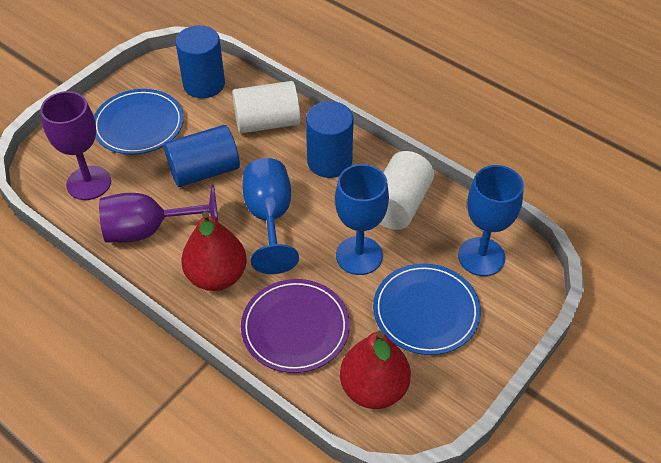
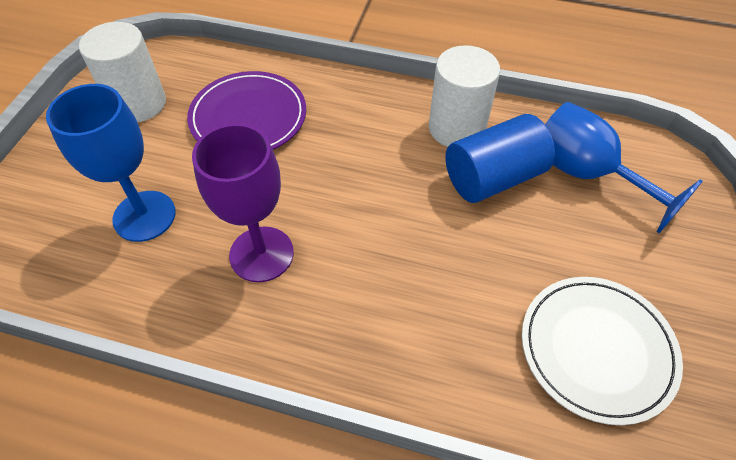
blue cylinder: 3 -> 1
blue goblet: 3 -> 2
blue plate: 2 -> 0
purple goblet: 2 -> 1
red pear: 2 -> 0
white plate: 0 -> 1

